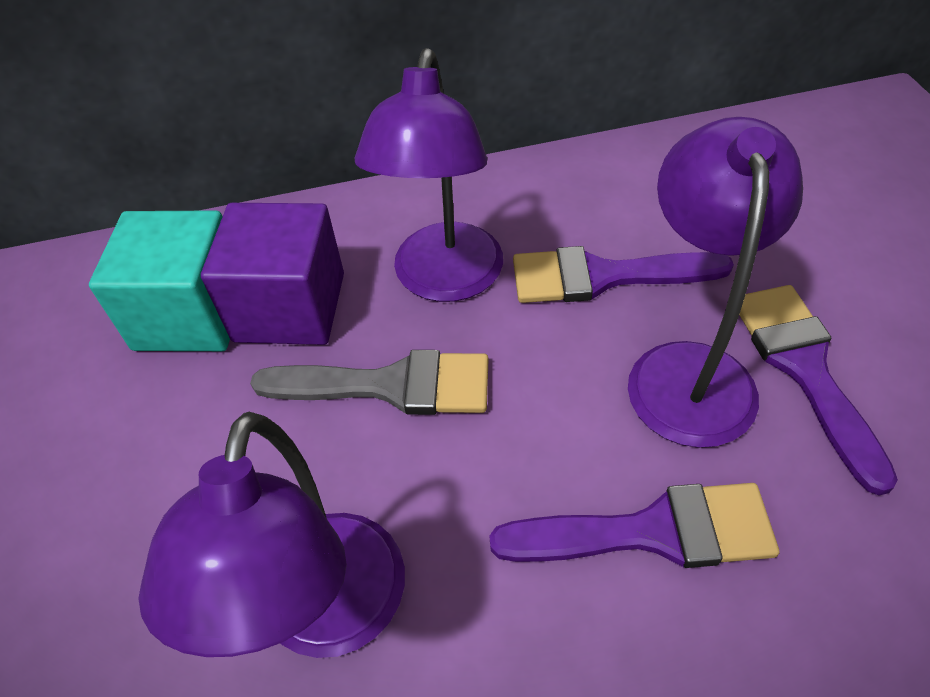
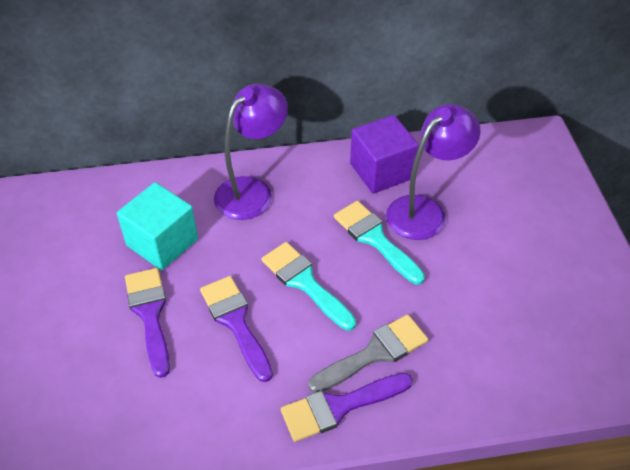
purple lamp: 3 -> 2
turquoise brush: 0 -> 2

